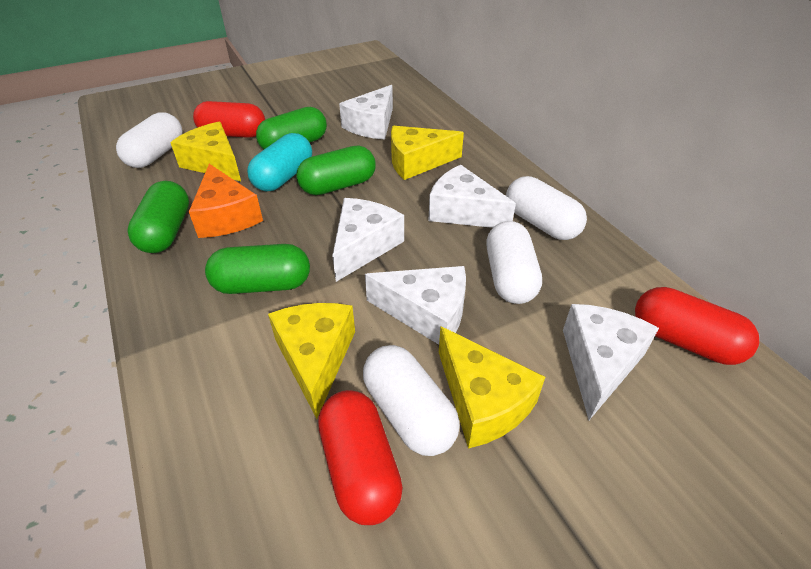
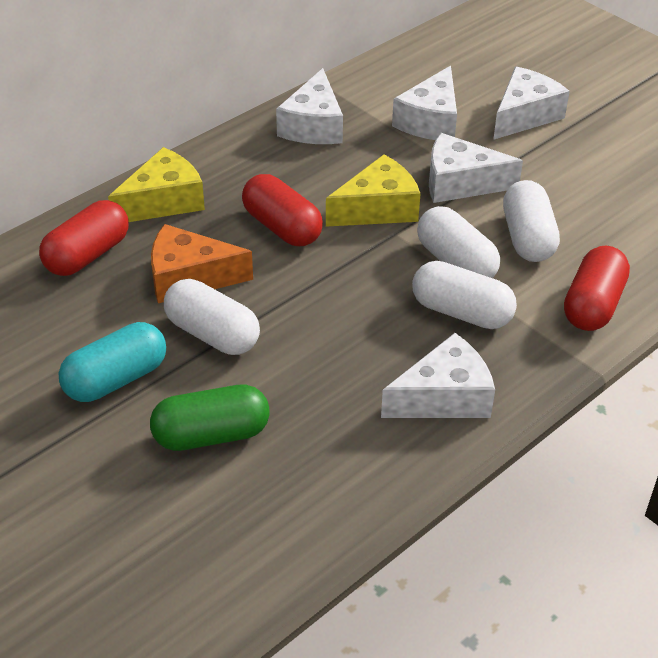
green capsule: 4 -> 1
yellow cheese: 4 -> 2

